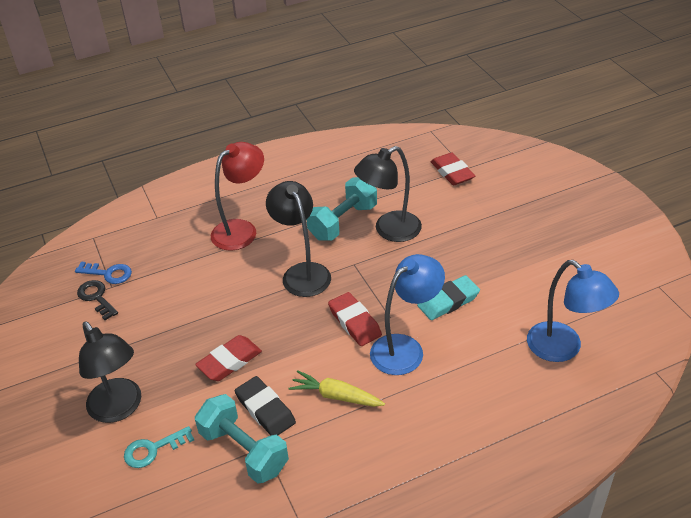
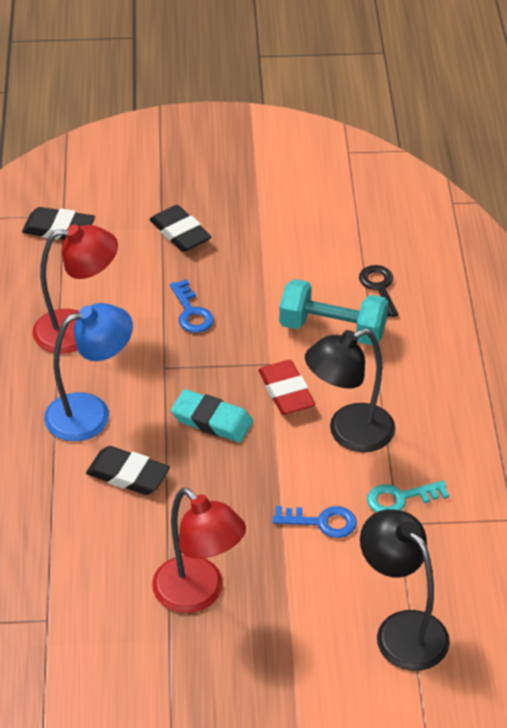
black eraser: 1 -> 3
black lamp: 3 -> 2
blue key: 1 -> 2
blue lamp: 2 -> 1
red eraser: 3 -> 1
red lamp: 1 -> 2
turquoise dumbbell: 2 -> 1
yellow carrot: 1 -> 0

